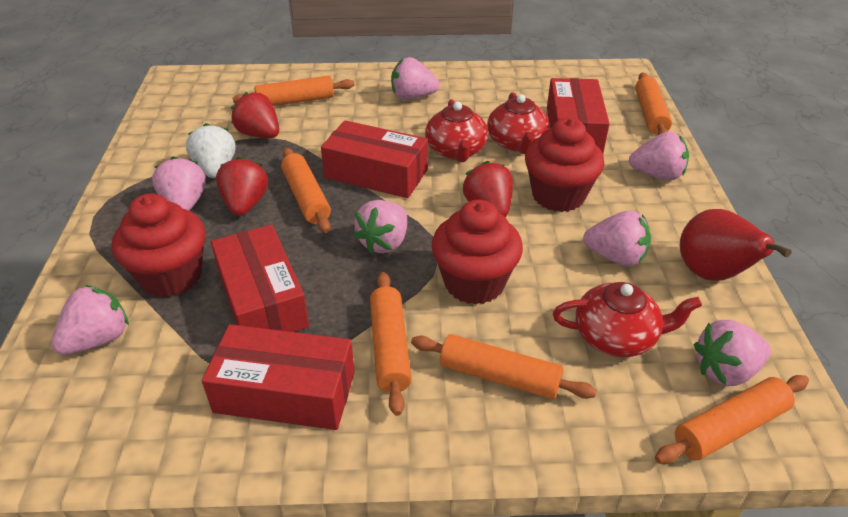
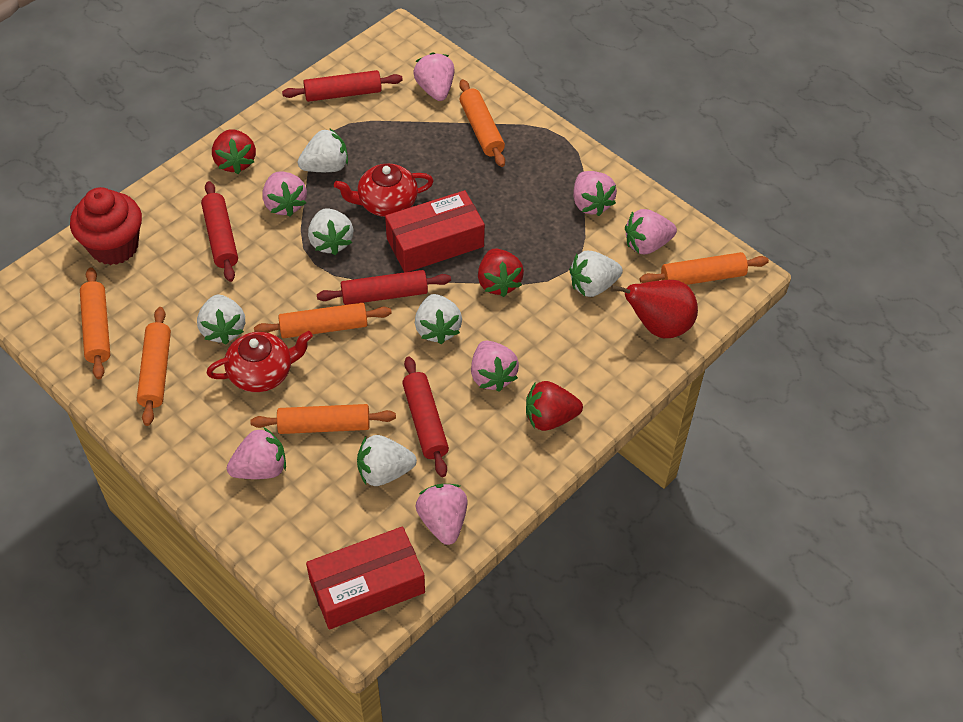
red box: 4 -> 2
red cupcake: 3 -> 1
red rolling pin: 0 -> 4
red teapot: 3 -> 2
white strawberry: 1 -> 6

